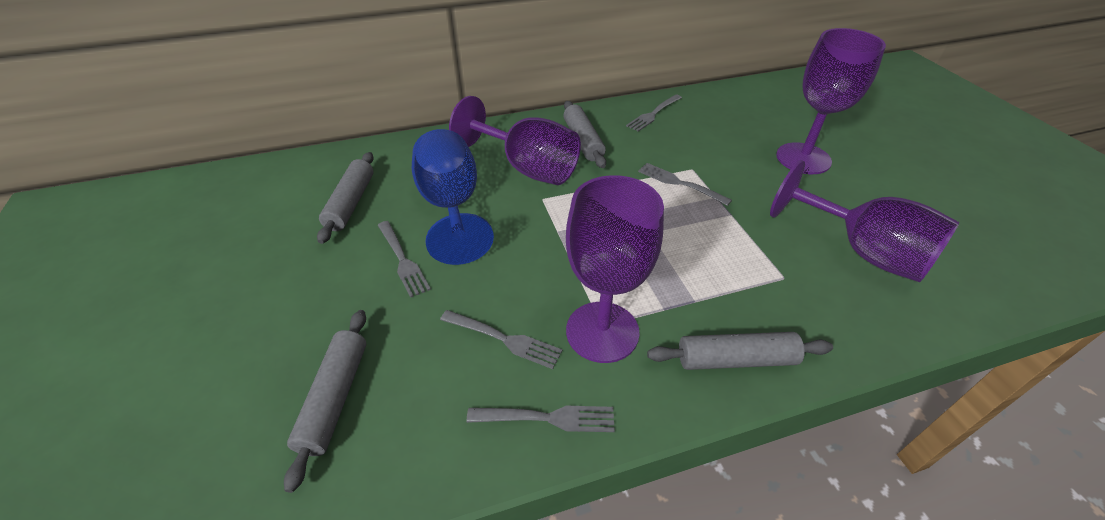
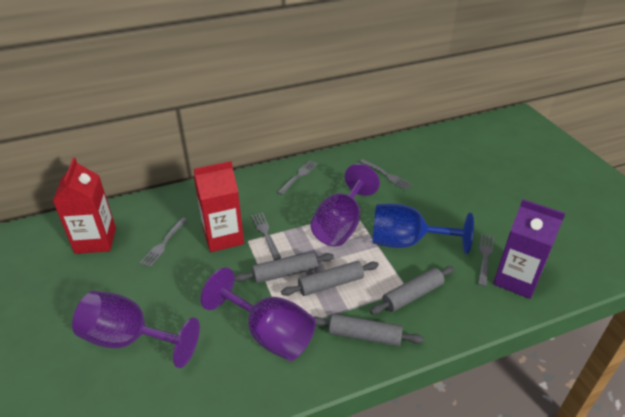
purple carton: 0 -> 1
purple goblet: 4 -> 3
red carton: 0 -> 2

